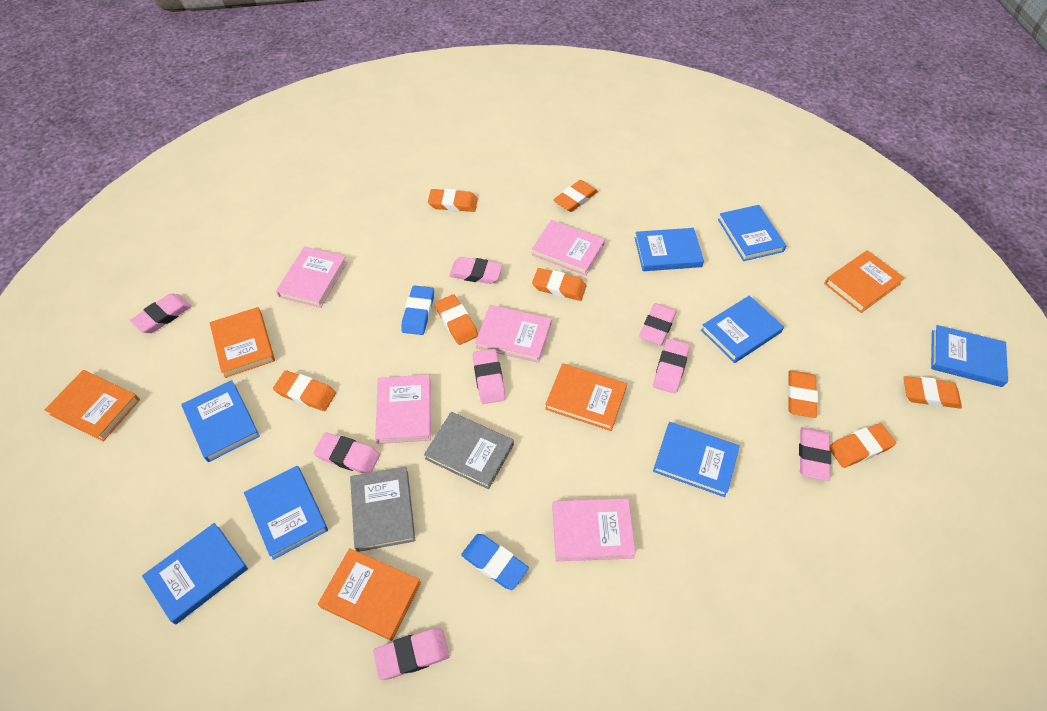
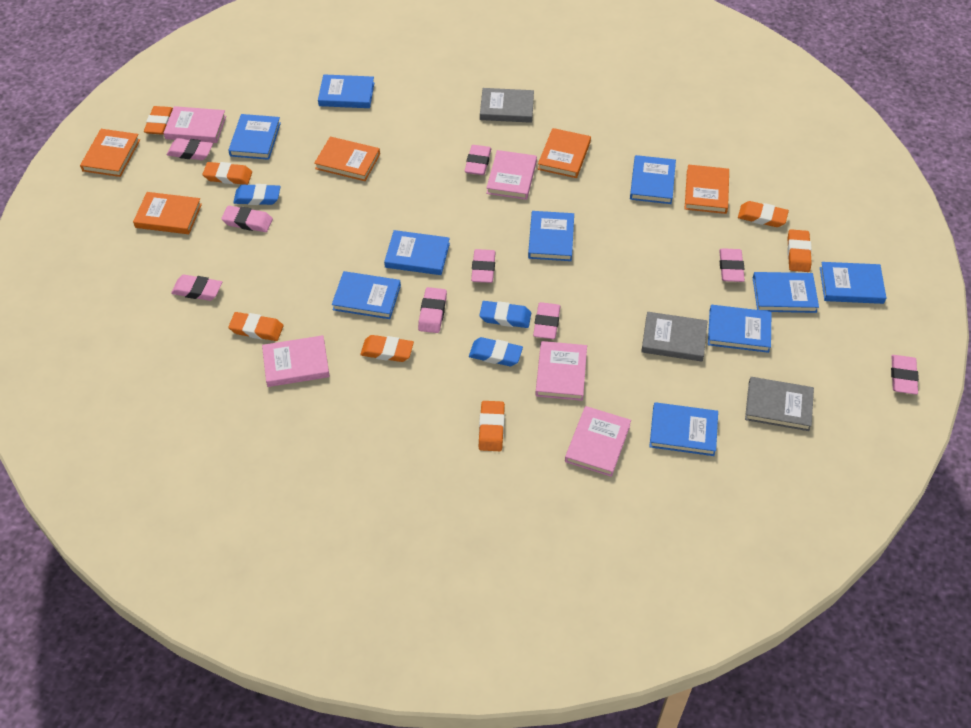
blue book: 8 -> 10
blue eraser: 2 -> 3
grey book: 2 -> 3
orange eraser: 8 -> 7
pink eraser: 8 -> 9

